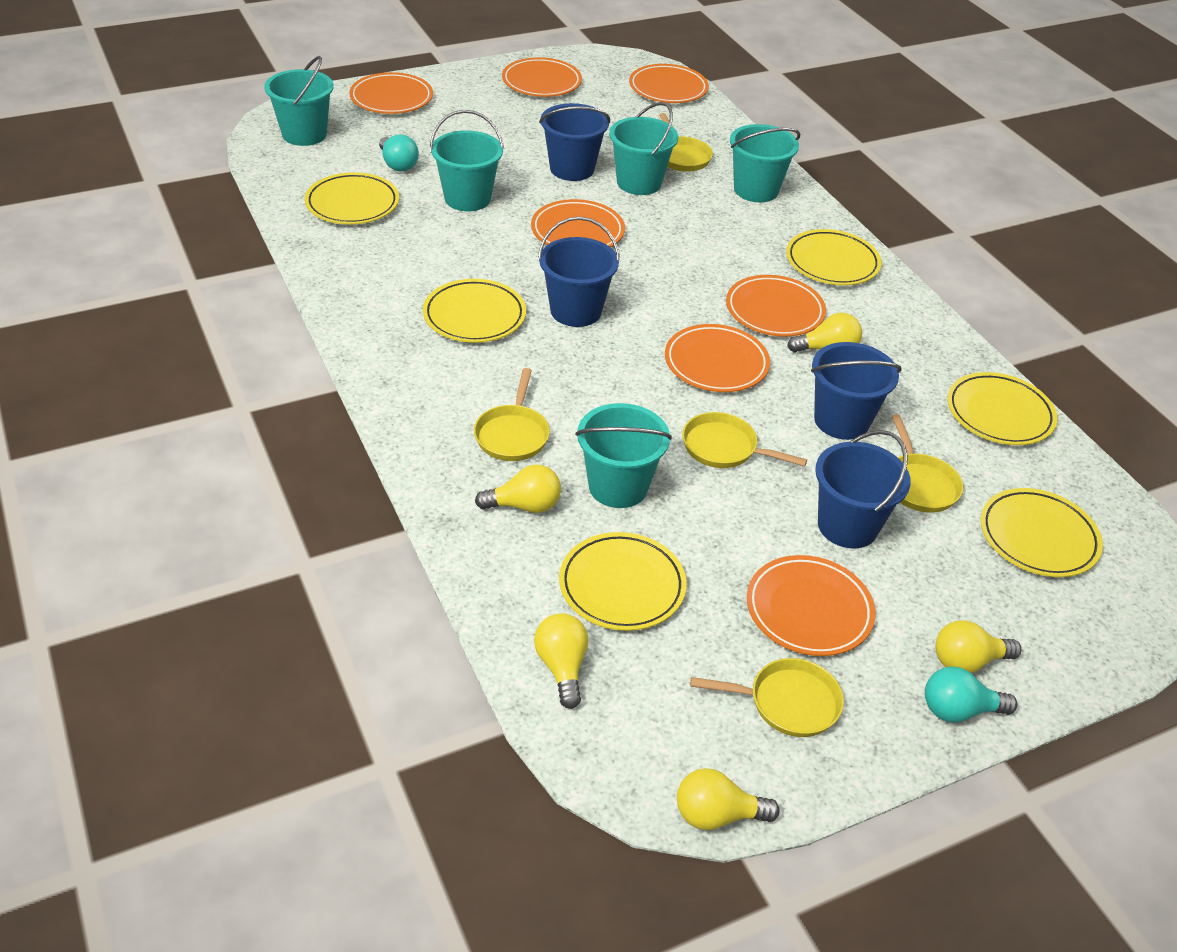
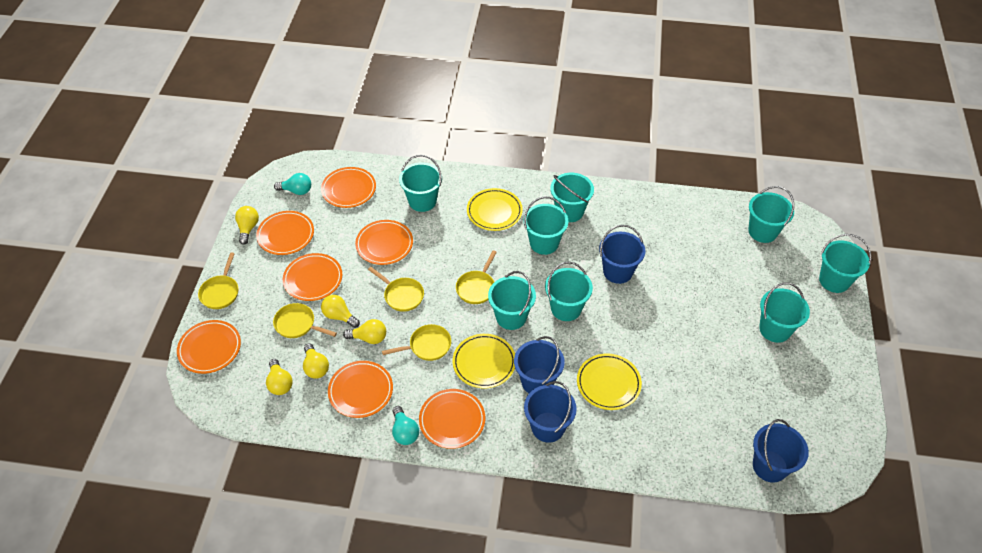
turquoise bucket: 5 -> 8
yellow plate: 6 -> 3

